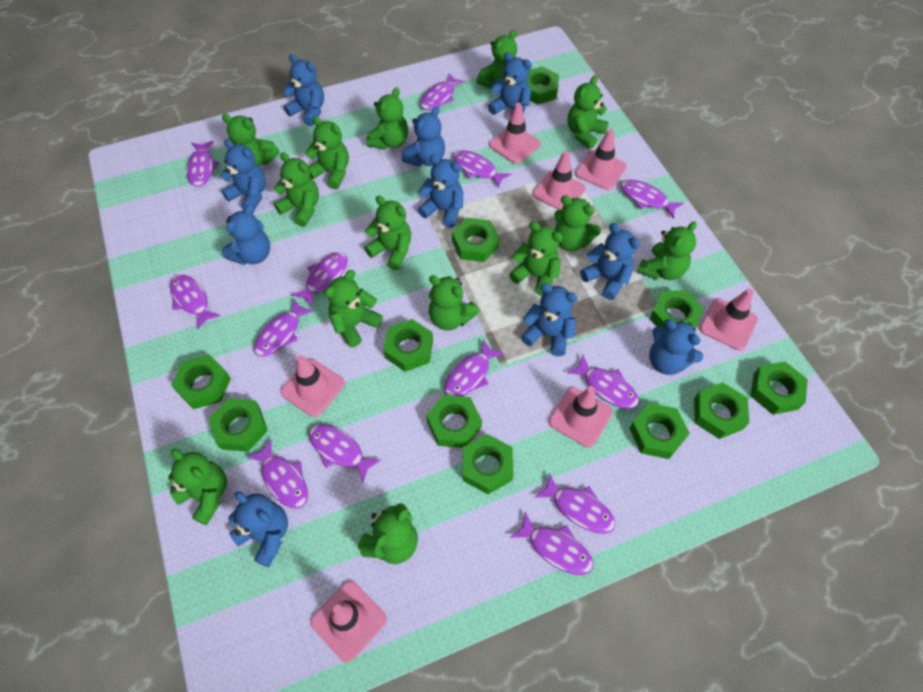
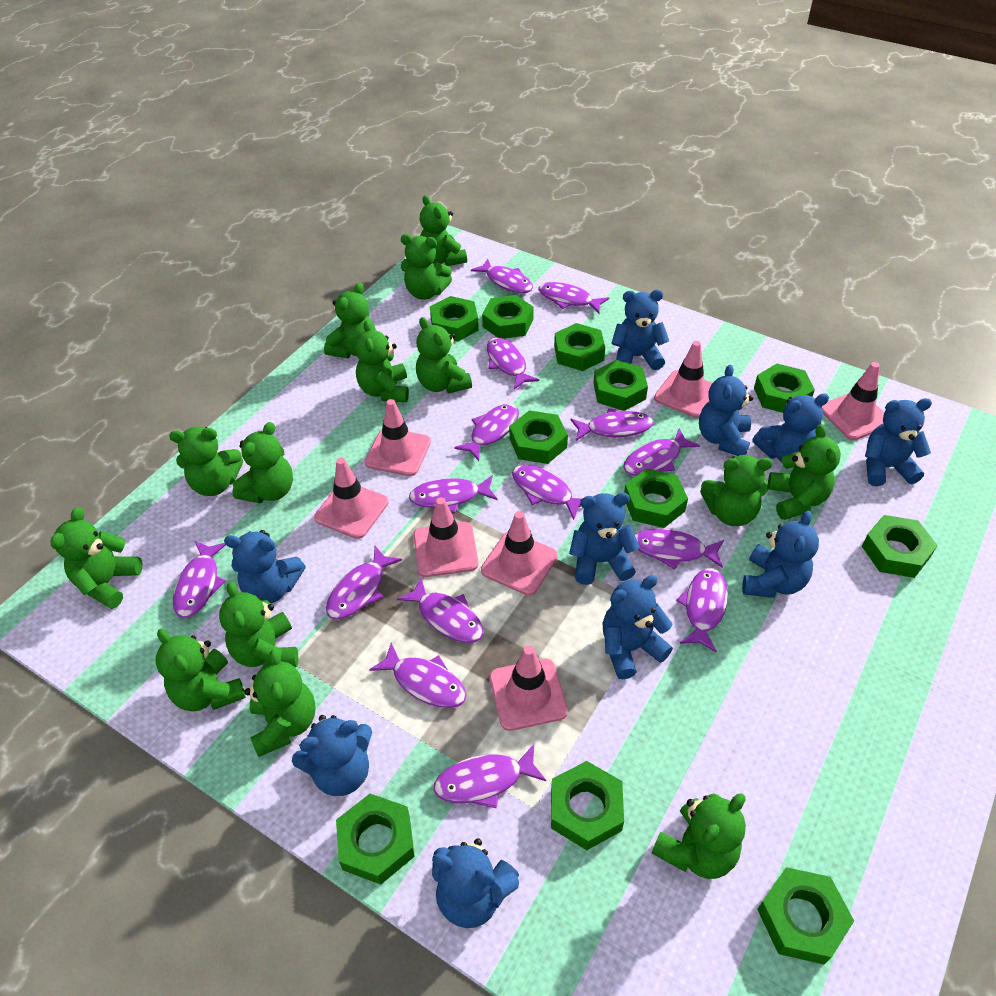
purple fish: 13 -> 15

